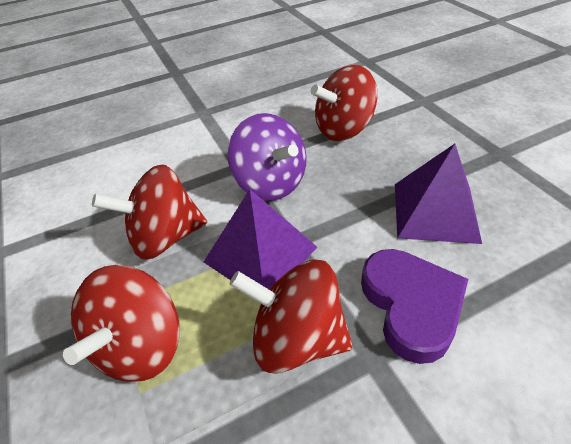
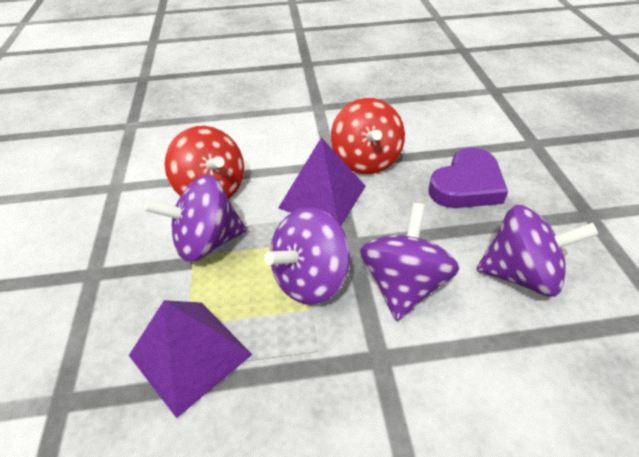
purple spinning top: 1 -> 4
red spinning top: 4 -> 2

